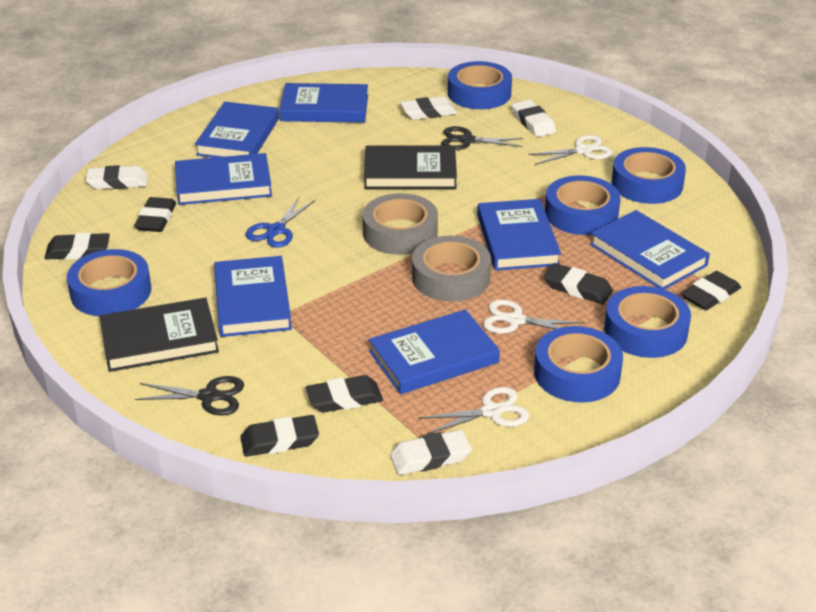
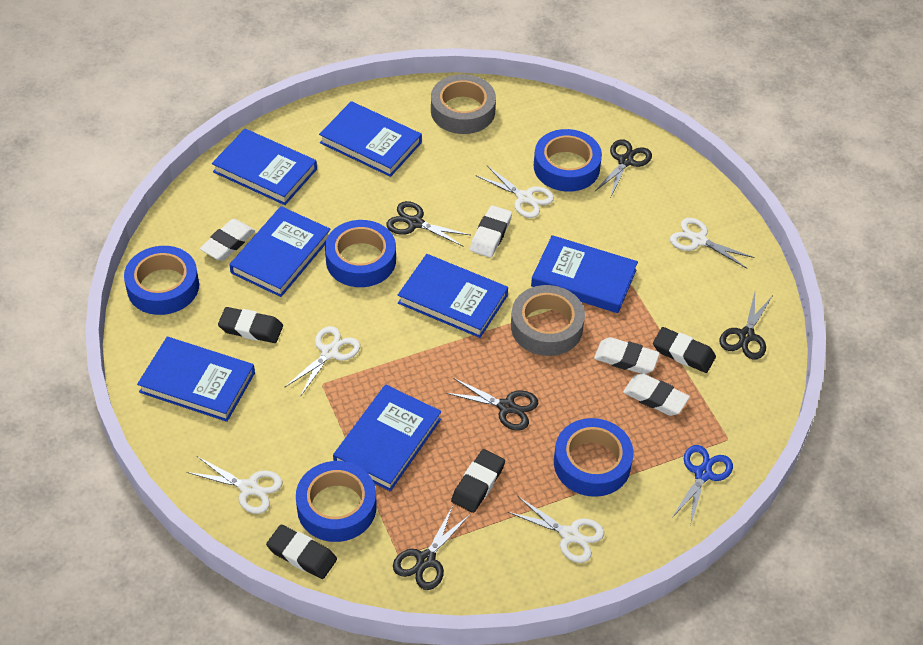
black book: 2 -> 0
black eraser: 6 -> 4
black scissors: 2 -> 5
blue tape: 6 -> 5
white scissors: 3 -> 5

